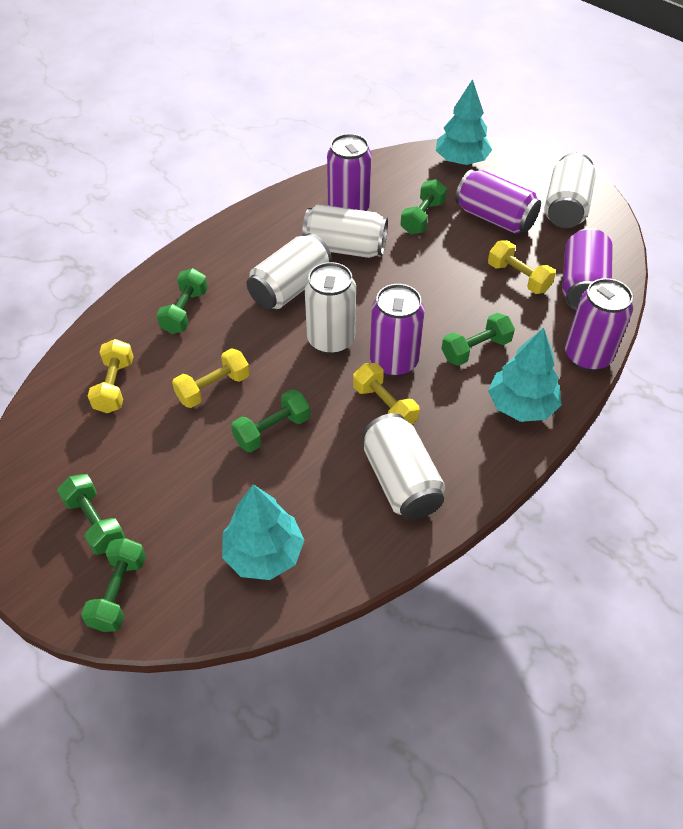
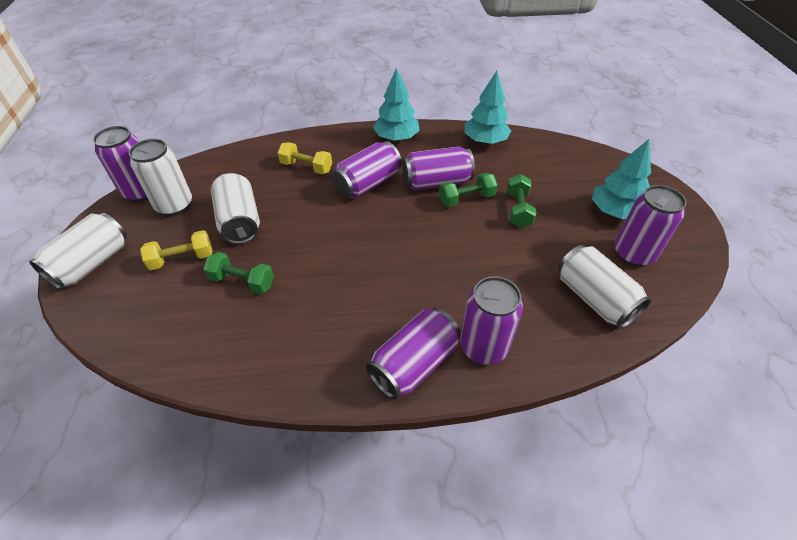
green dumbbell: 6 -> 3
purple can: 5 -> 6
white can: 5 -> 4
yellow dumbbell: 4 -> 2

